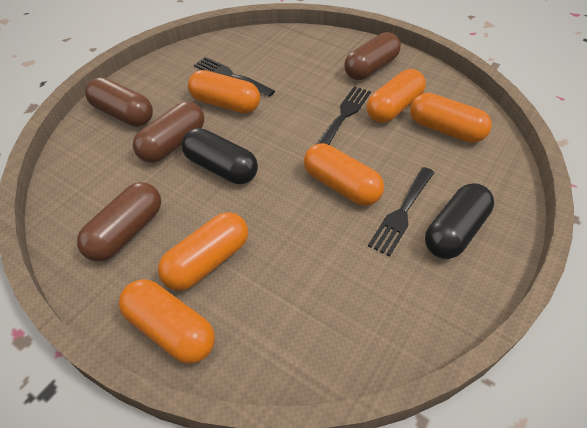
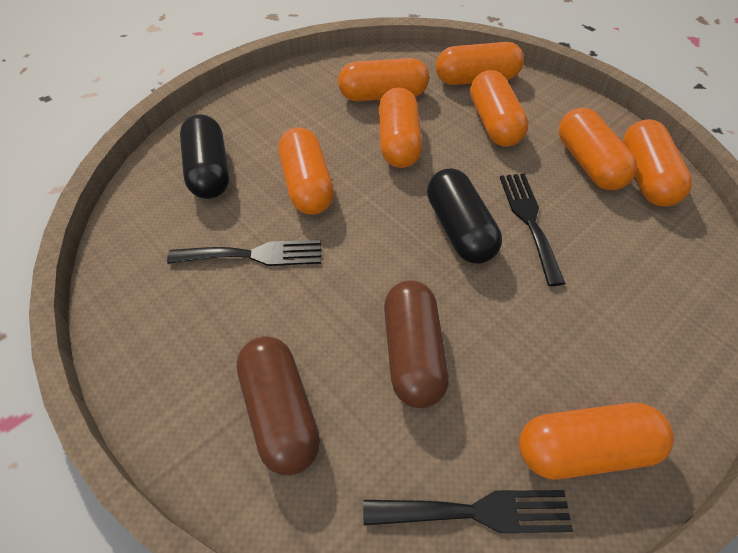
brown capsule: 4 -> 2
orange capsule: 6 -> 8

